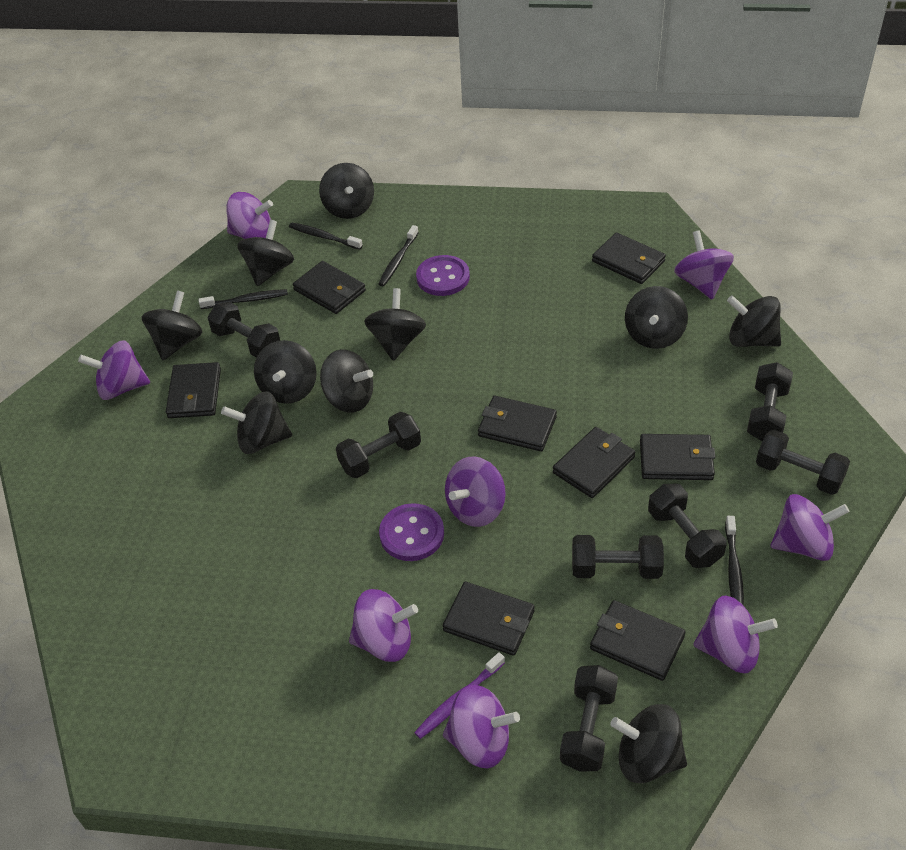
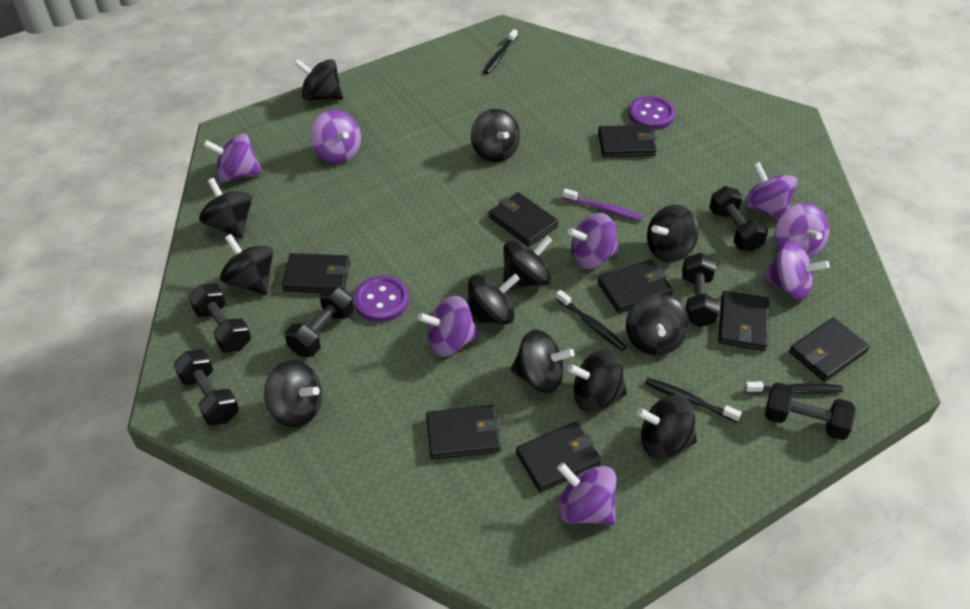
black dumbbell: 7 -> 6
black spinning top: 10 -> 12

